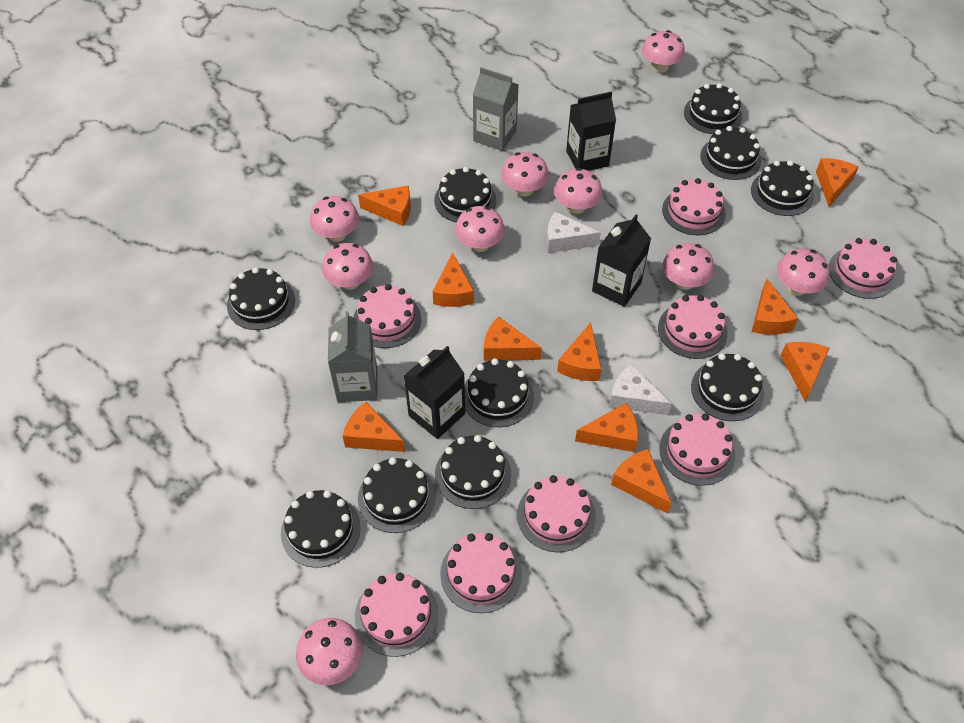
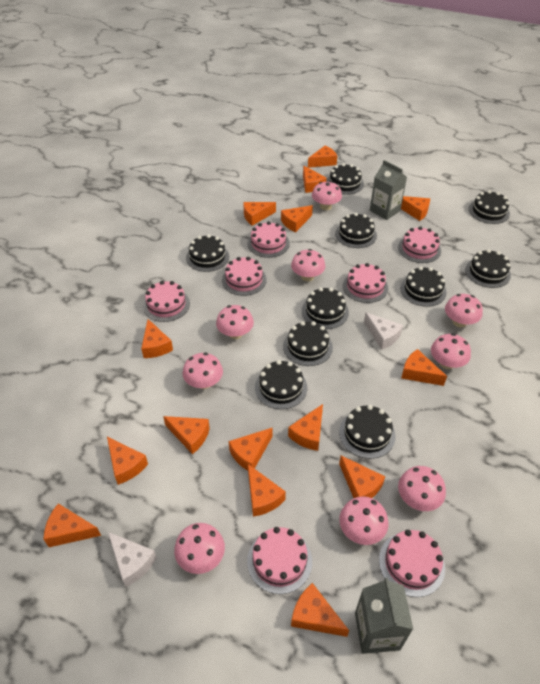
black carton: 3 -> 0
orange cheese: 10 -> 15
pink cake: 8 -> 7

